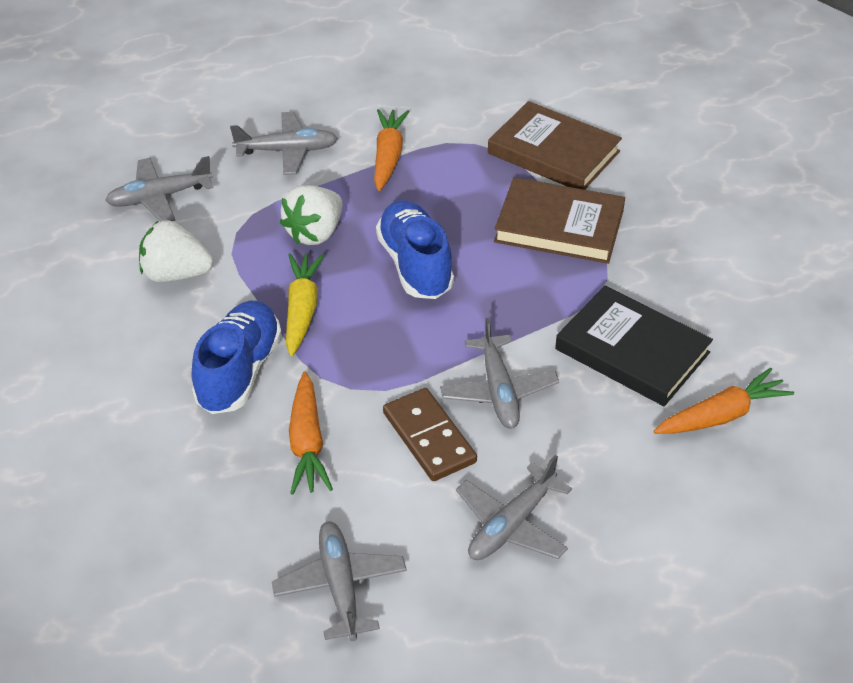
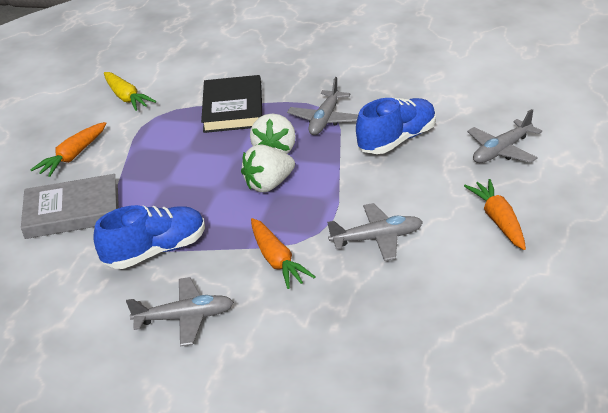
brown book: 2 -> 0
brown domino: 1 -> 0
grey book: 0 -> 1
grey plane: 5 -> 4

